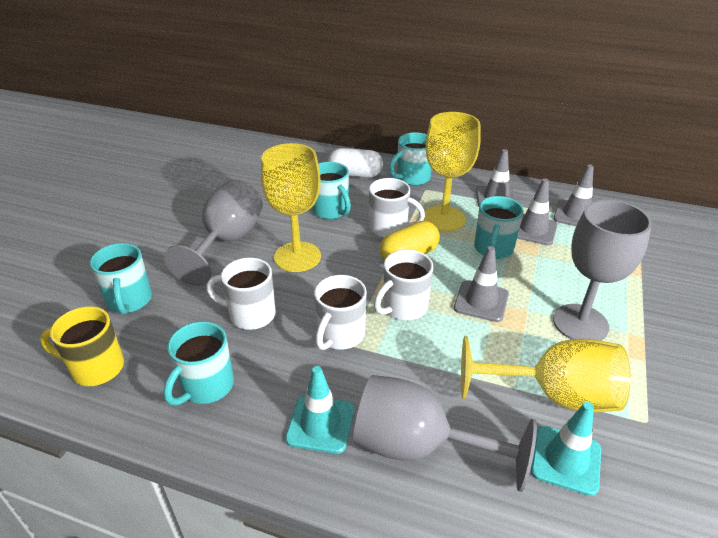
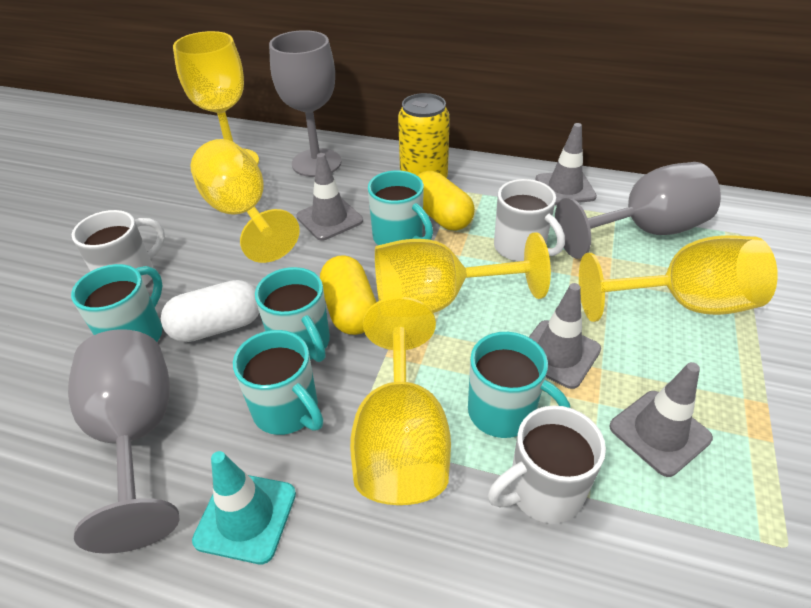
turquoise traffic cone: 2 -> 1
white mug: 4 -> 3
yellow can: 0 -> 1
yellow capsule: 1 -> 2
yellow goblet: 3 -> 5
yellow mug: 1 -> 0

